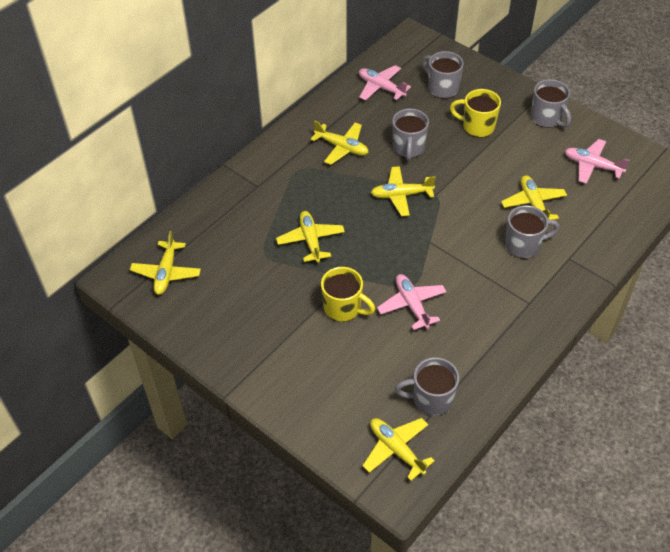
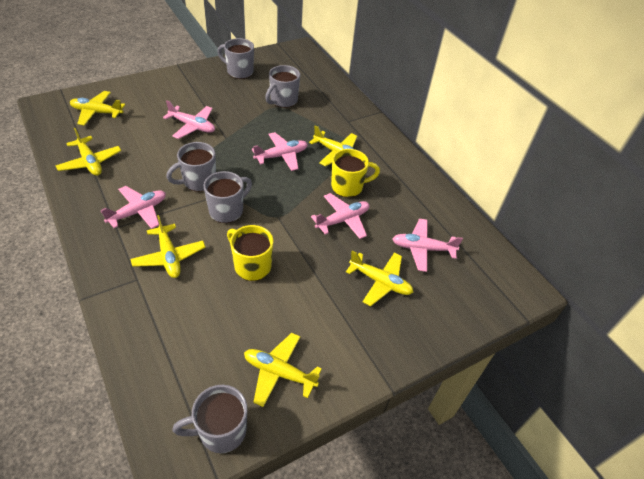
pink plane: 3 -> 5

